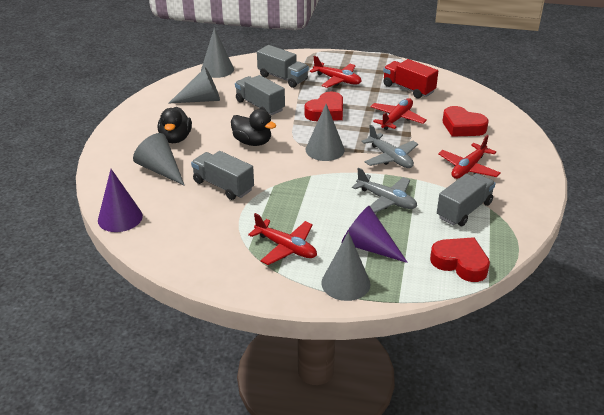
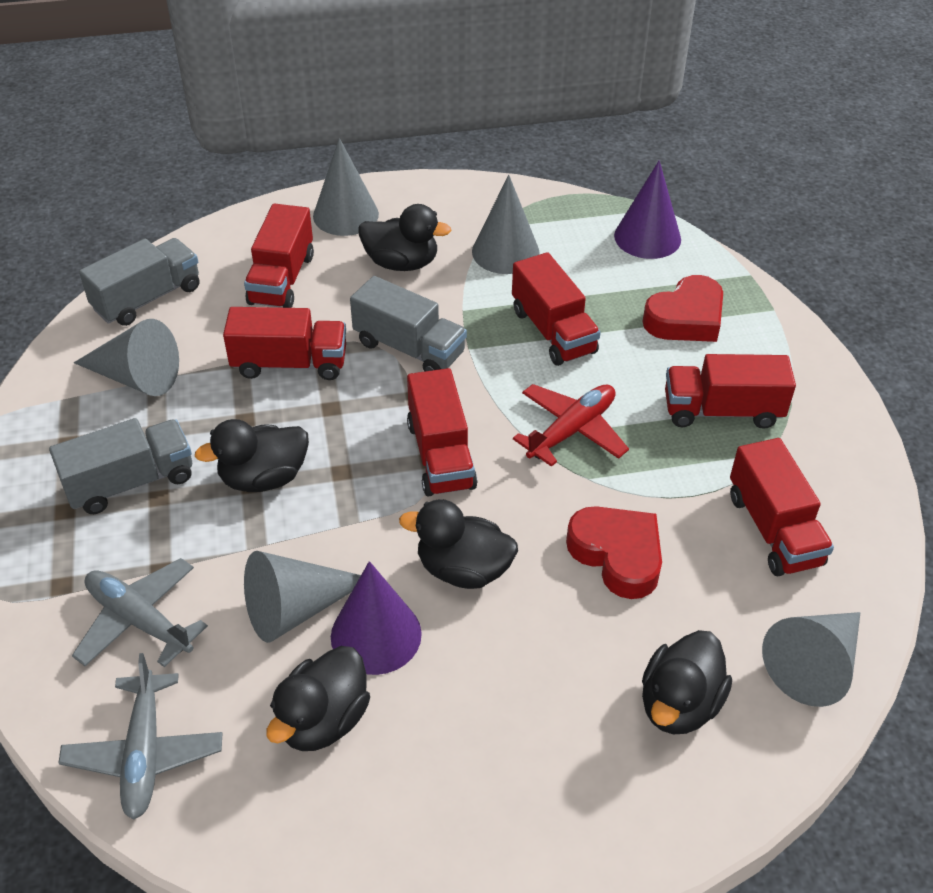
black duck: 2 -> 5
grey truck: 4 -> 3
red heart: 3 -> 2
red plane: 4 -> 1
red truck: 1 -> 6

